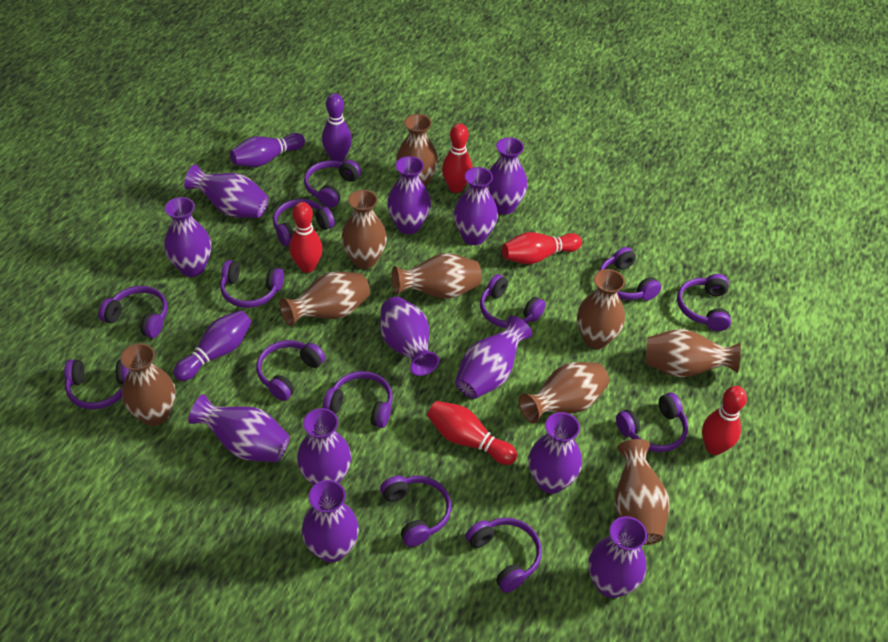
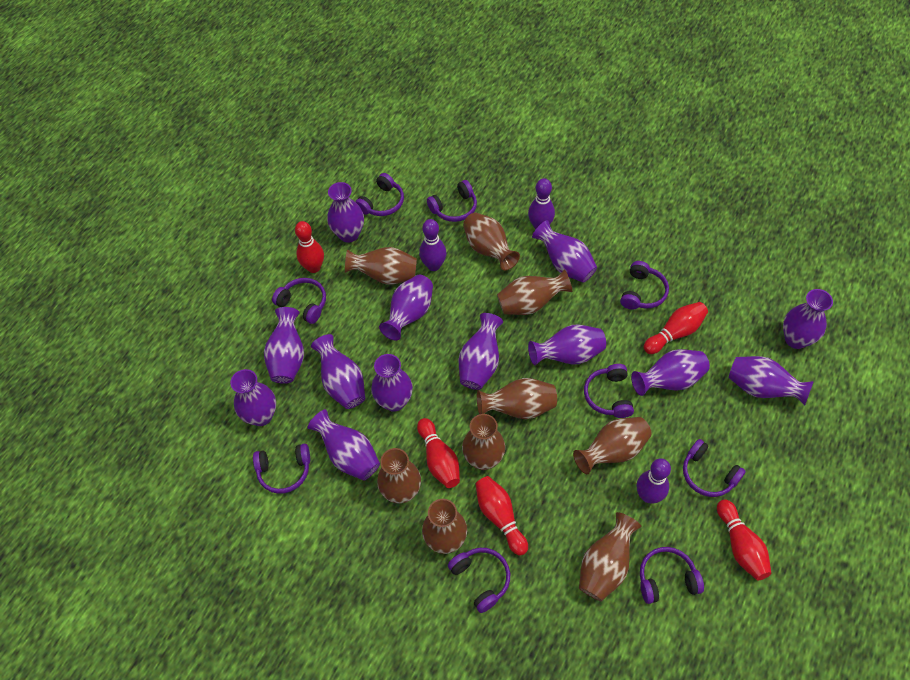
purple headphones: 13 -> 9
purple vase: 12 -> 13

